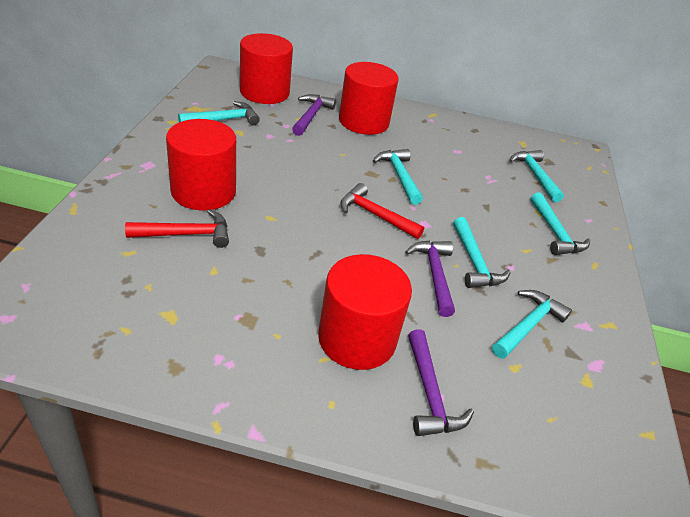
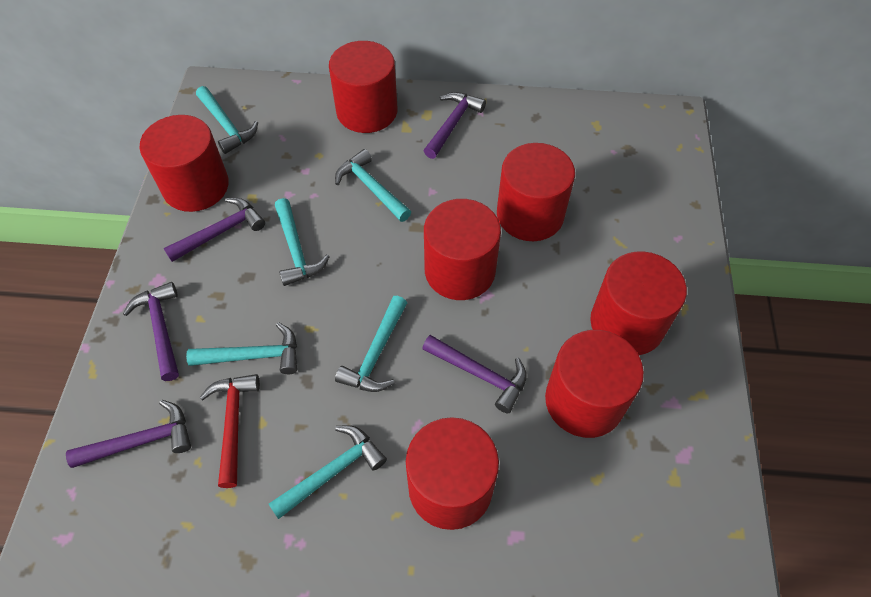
purple hammer: 3 -> 5
red cylinder: 4 -> 7
red hammer: 2 -> 1

